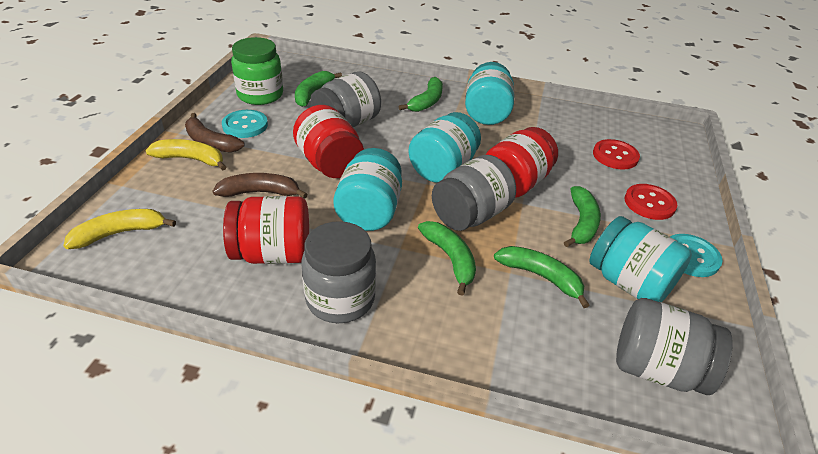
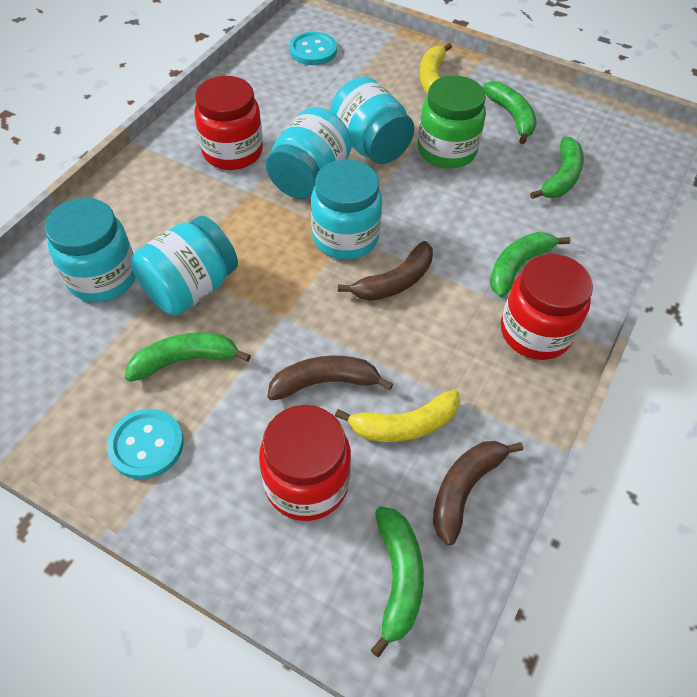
brown banana: 2 -> 3
grey jar: 4 -> 0
red button: 2 -> 0
turquoise jar: 4 -> 5

